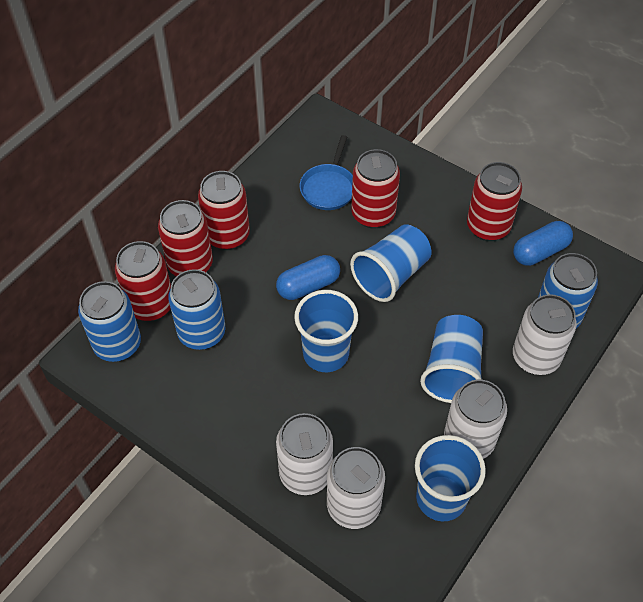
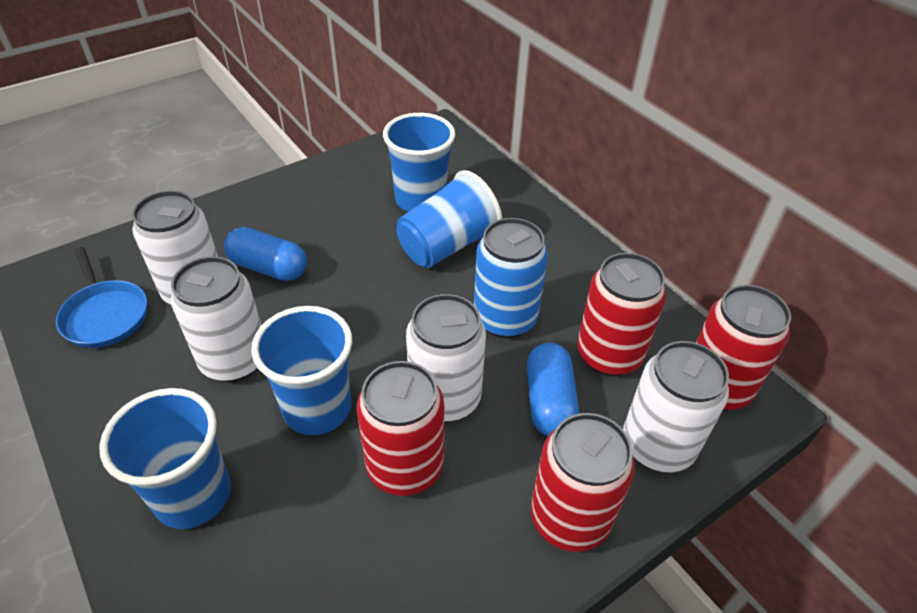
blue can: 3 -> 1
red can: 5 -> 4

